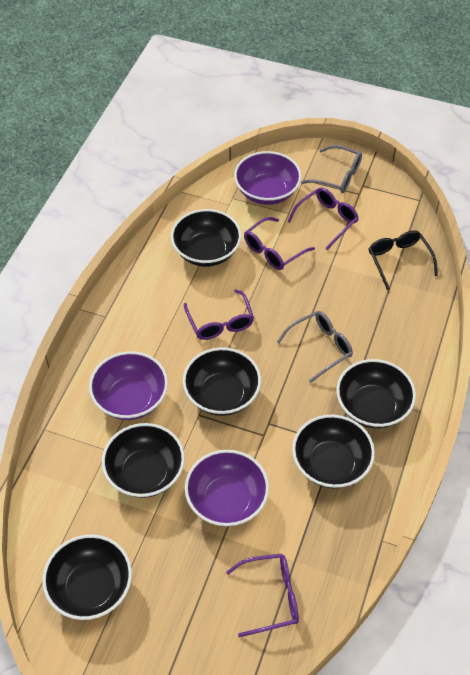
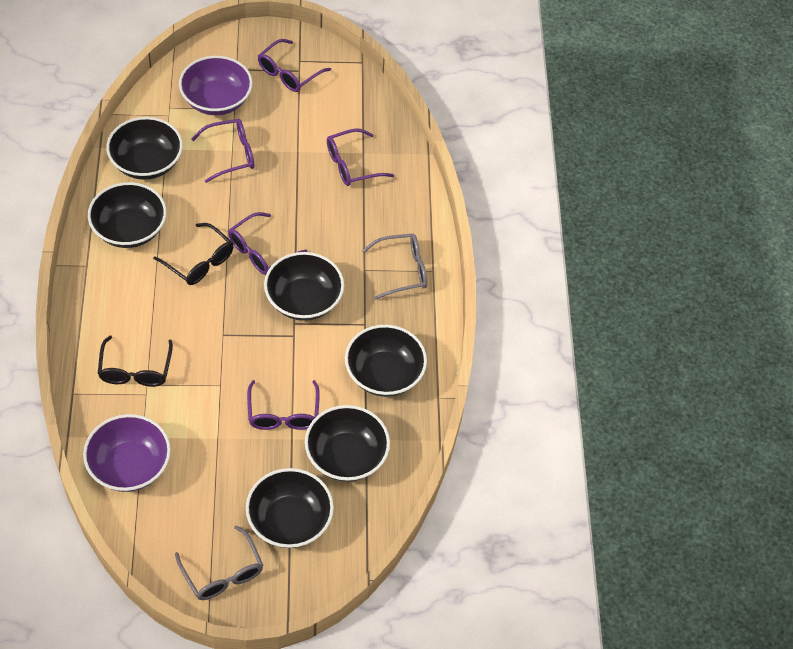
black glasses: 1 -> 2
purple bowl: 3 -> 2
purple glasses: 4 -> 5

